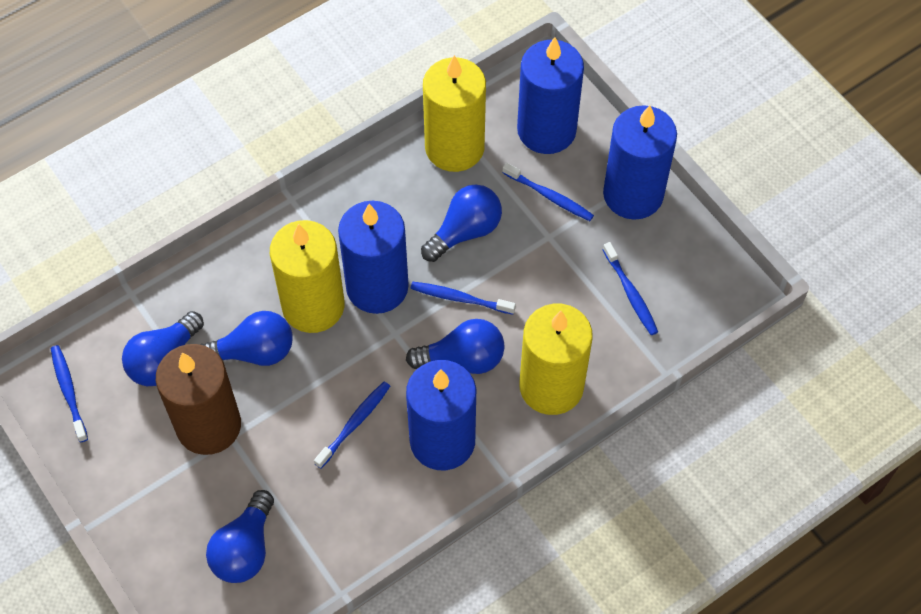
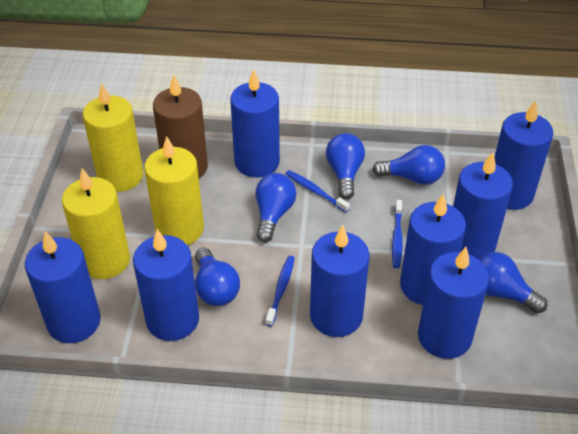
blue candle: 4 -> 8
blue toothbrush: 5 -> 3

